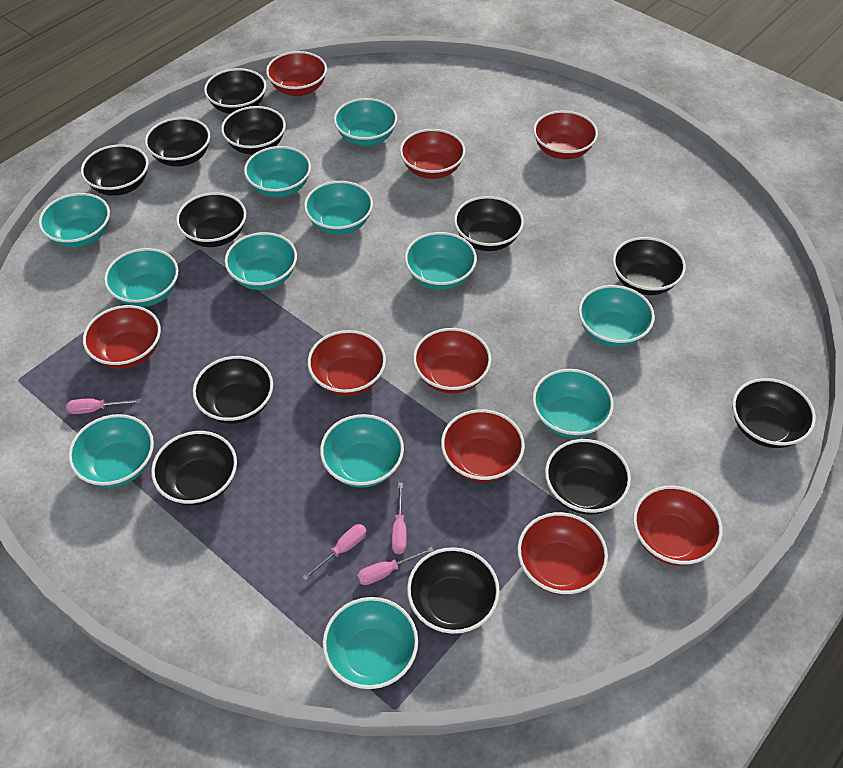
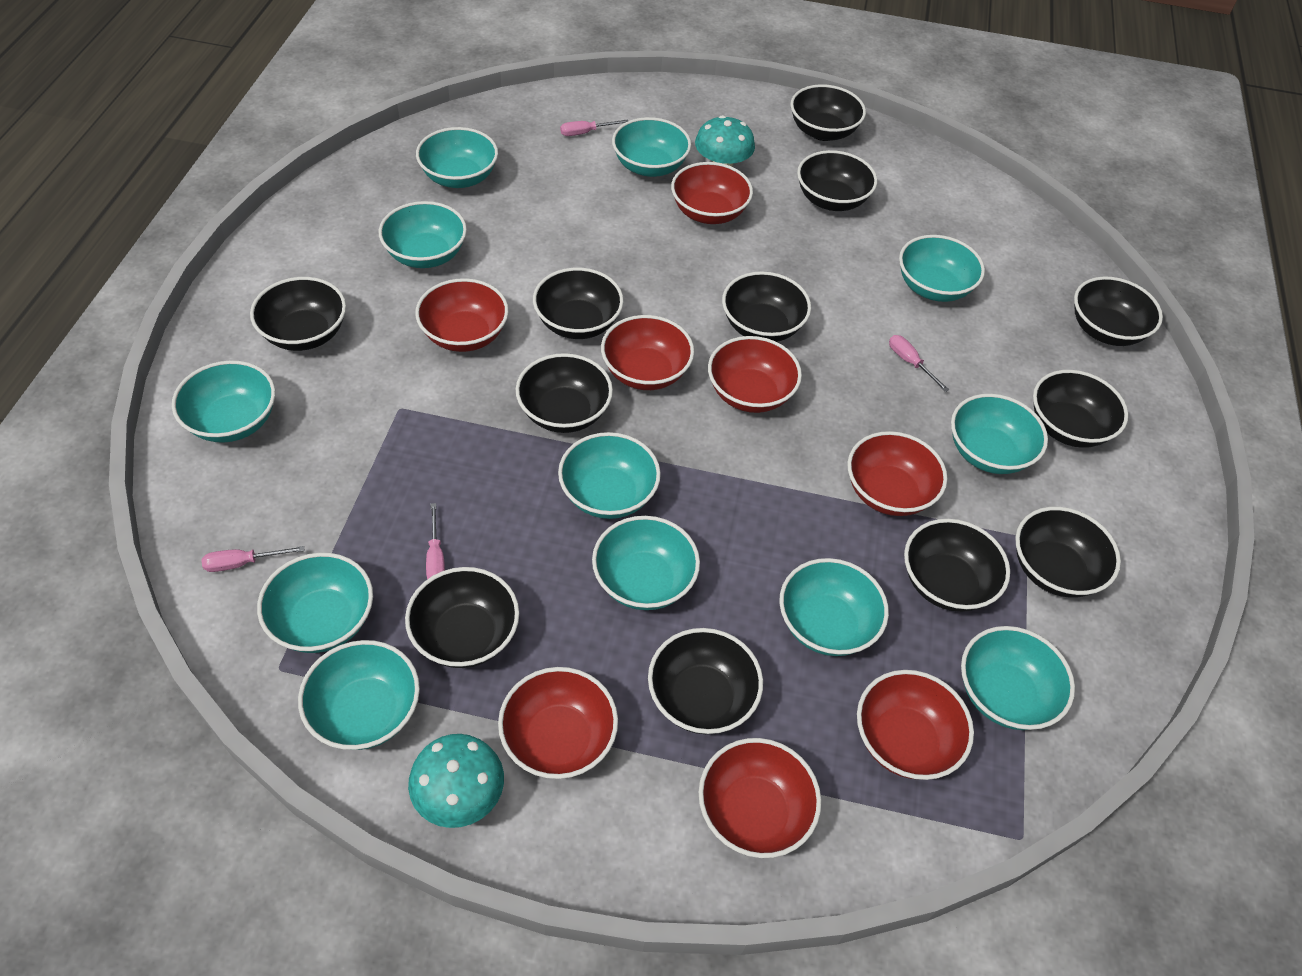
red bowl: 9 -> 8
turquoise mushroom: 0 -> 2

